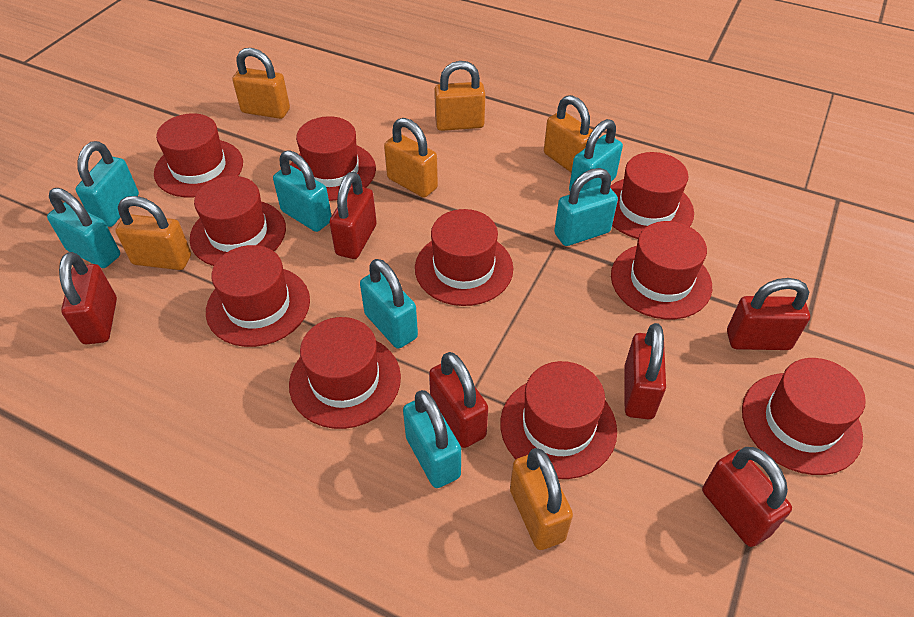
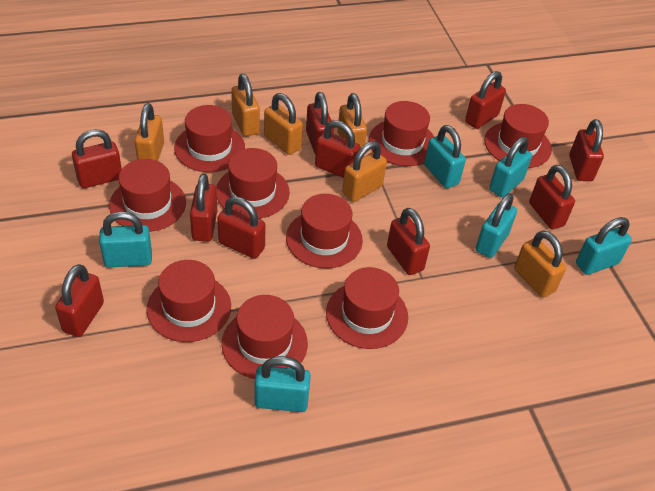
red hat: 10 -> 9
red padlock: 6 -> 10
turquoise padlock: 7 -> 6

